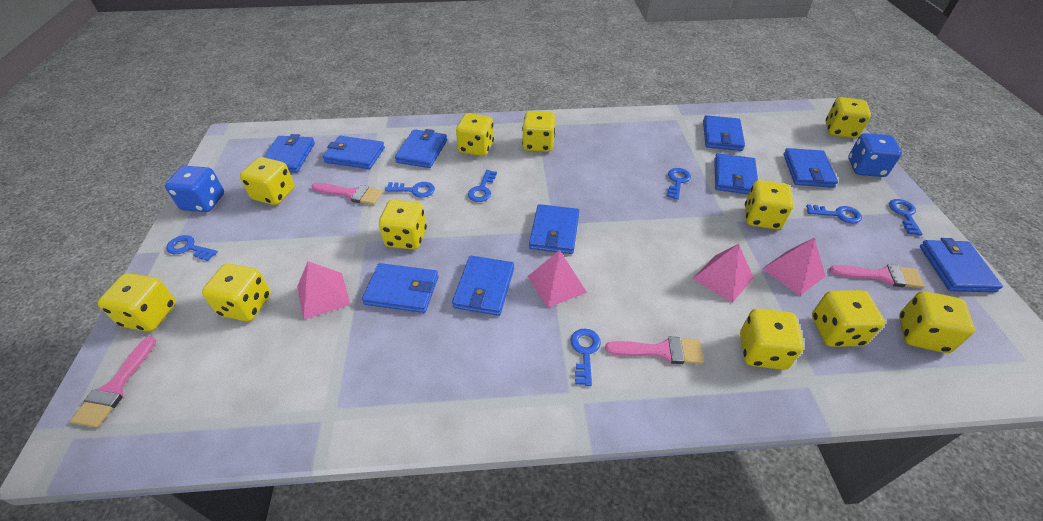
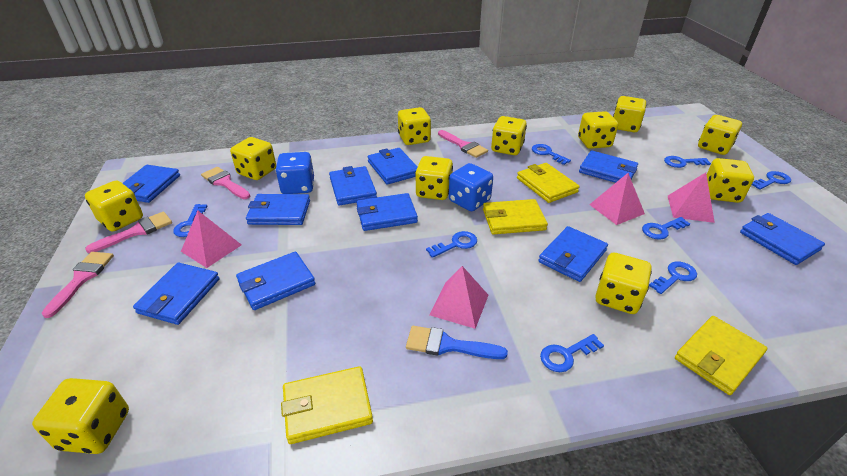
blue brush: 0 -> 1
blue key: 7 -> 8
yellow wallet: 0 -> 4

